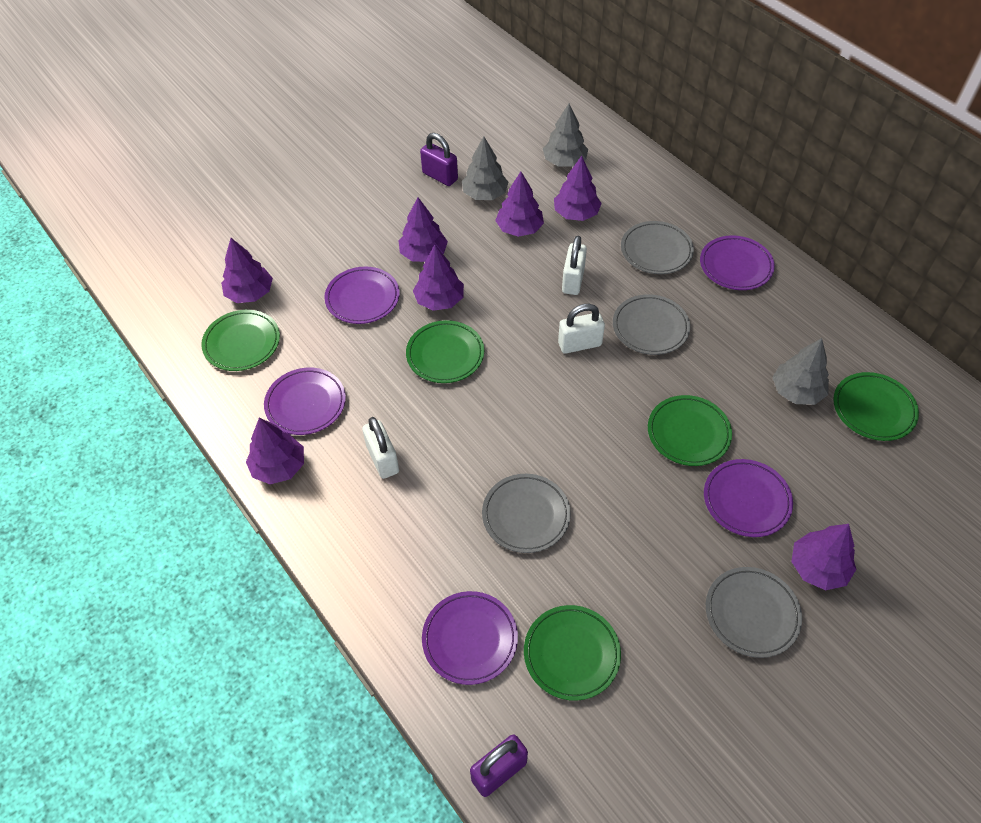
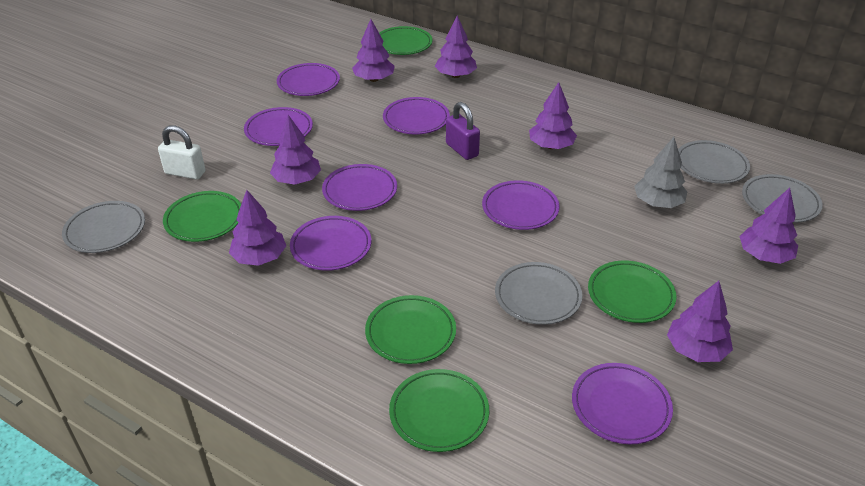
grey tree: 3 -> 1
purple padlock: 2 -> 1
purple plate: 5 -> 7
white padlock: 3 -> 1

